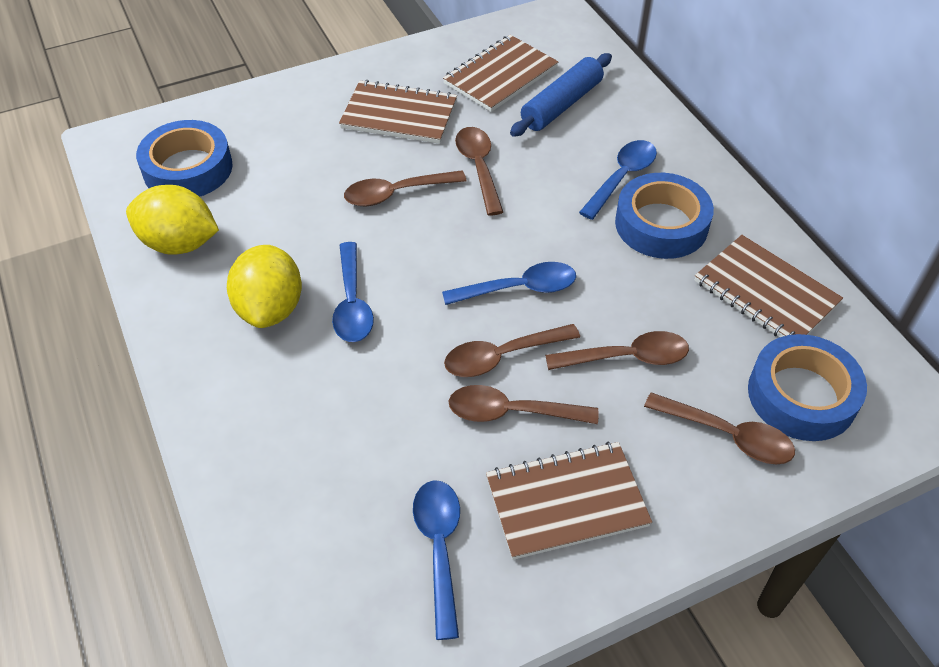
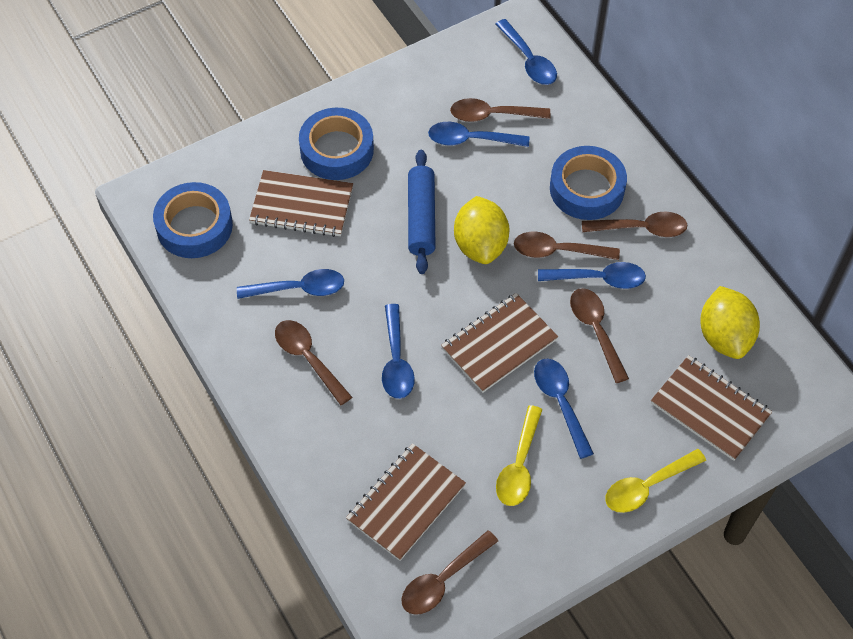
blue spoon: 4 -> 6
yellow spoon: 0 -> 2

